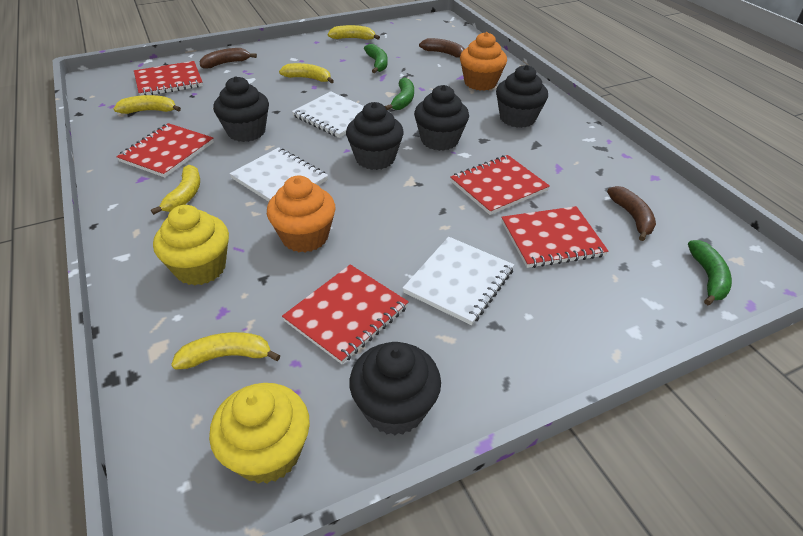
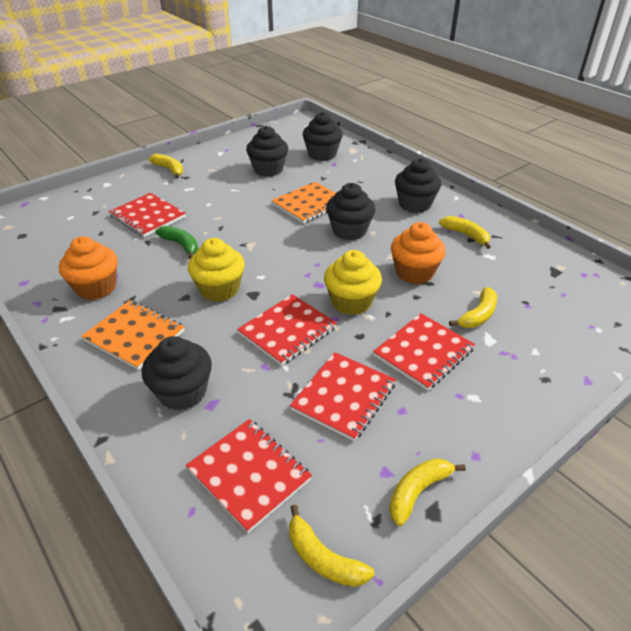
brown banana: 3 -> 0
green banana: 3 -> 1
orange notebook: 0 -> 2
white notebook: 3 -> 0

